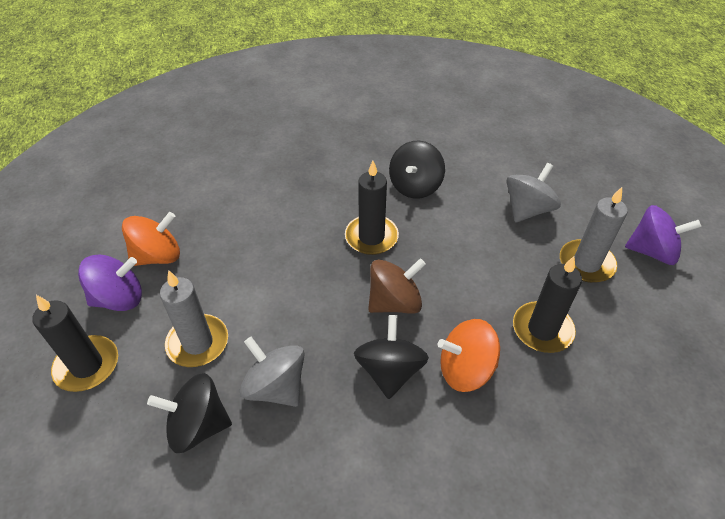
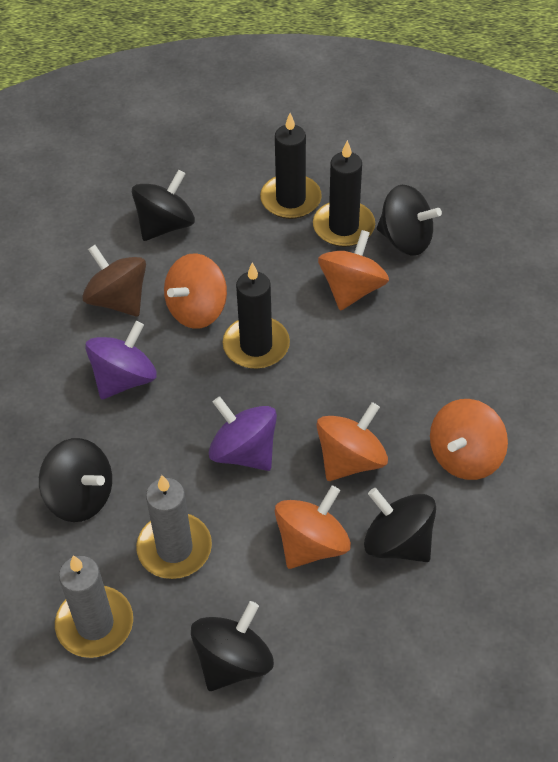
black spinning top: 3 -> 5
grey spinning top: 2 -> 0
orange spinning top: 2 -> 5

